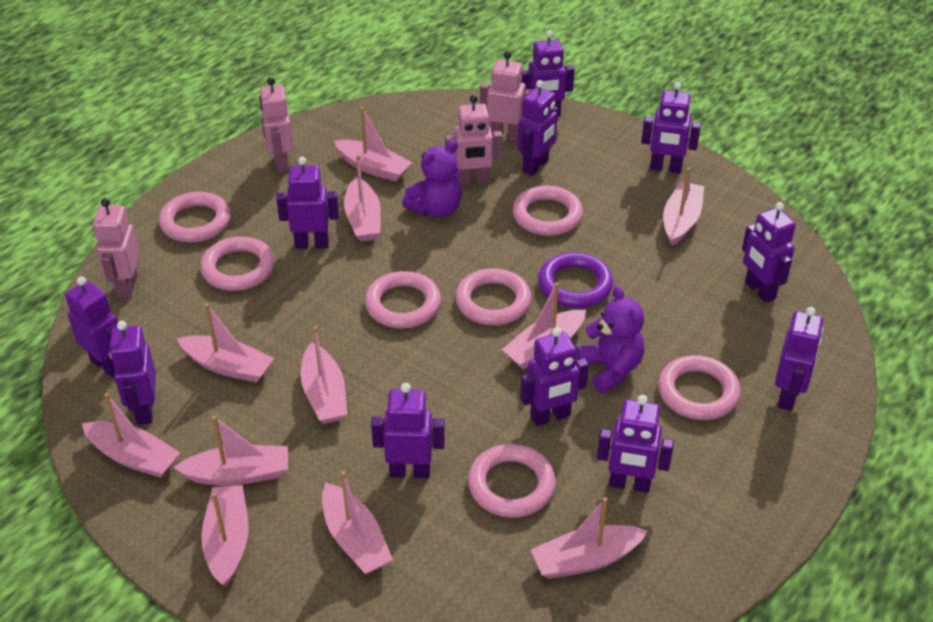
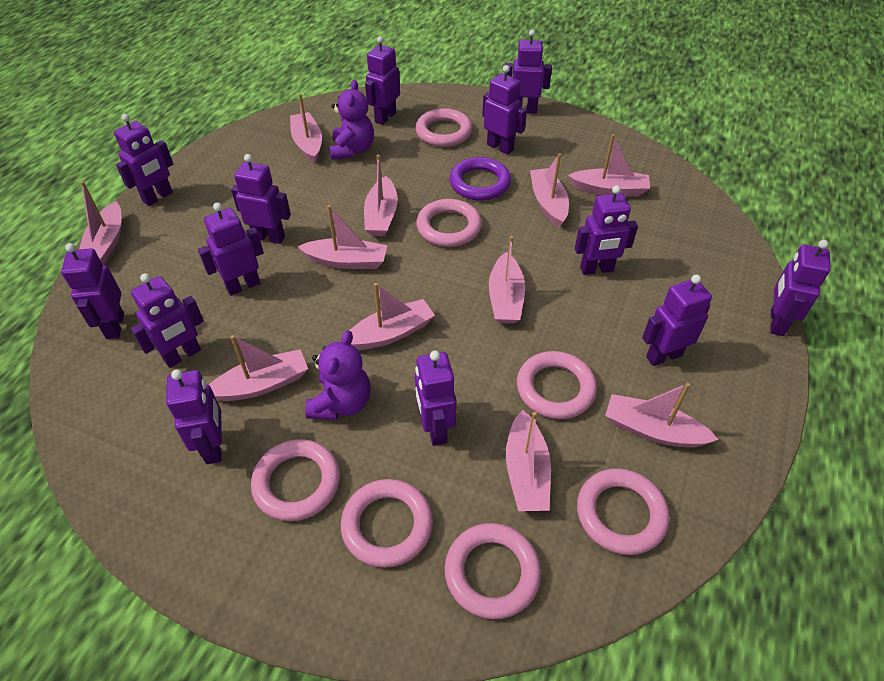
pink robot: 4 -> 0
purple robot: 11 -> 13

